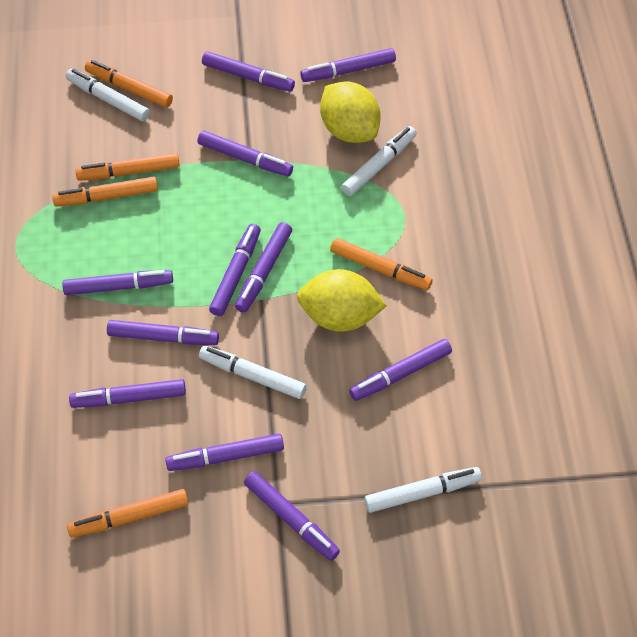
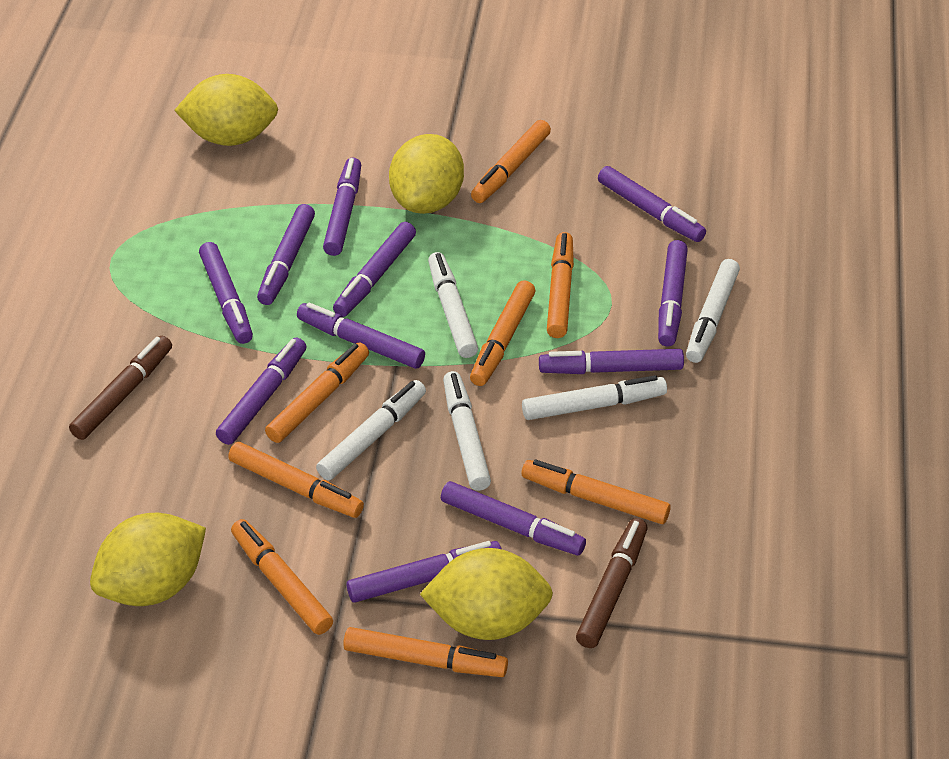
brown marker: 0 -> 2
orange marker: 5 -> 8
white marker: 4 -> 5
yellow lemon: 2 -> 4

